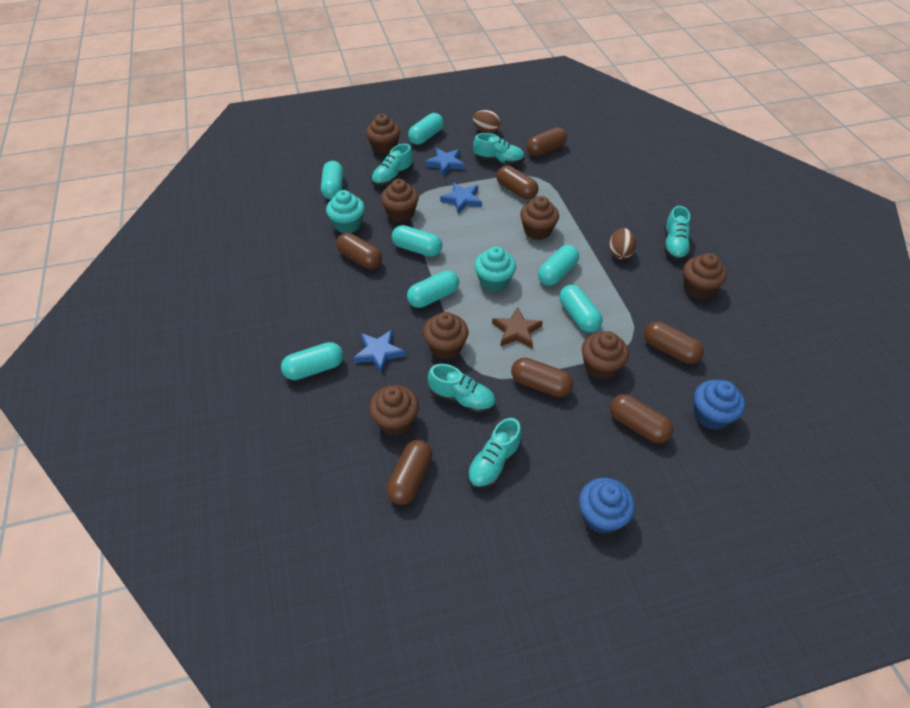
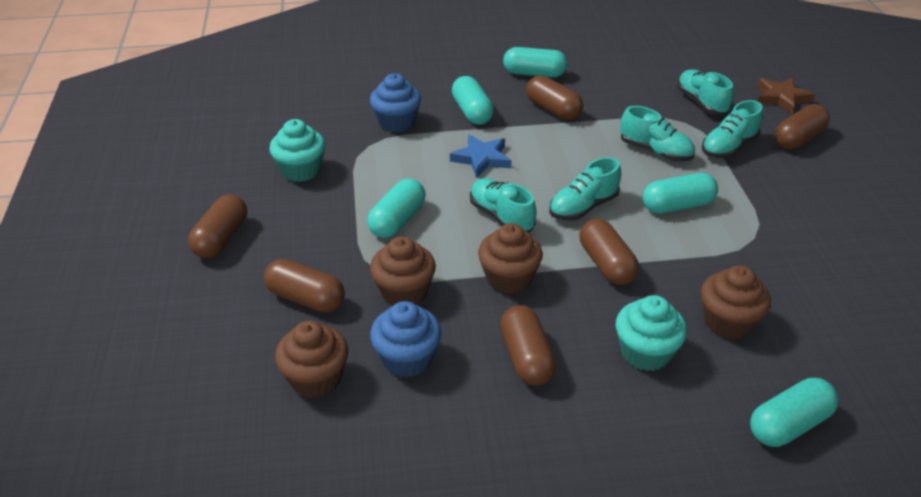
blue star: 3 -> 1
brown capsule: 7 -> 6
brown cupcake: 7 -> 4
brown egg: 2 -> 0
turquoise capsule: 7 -> 5

